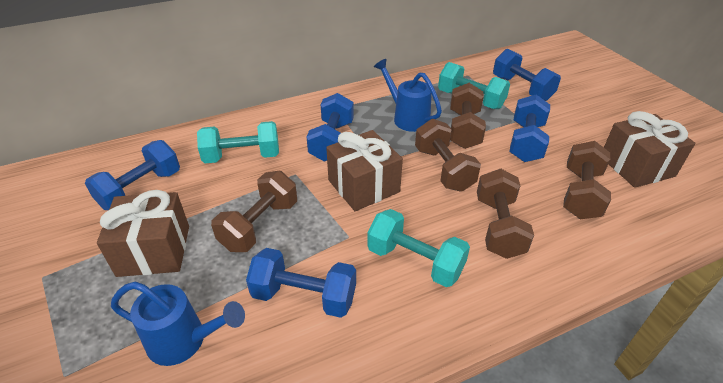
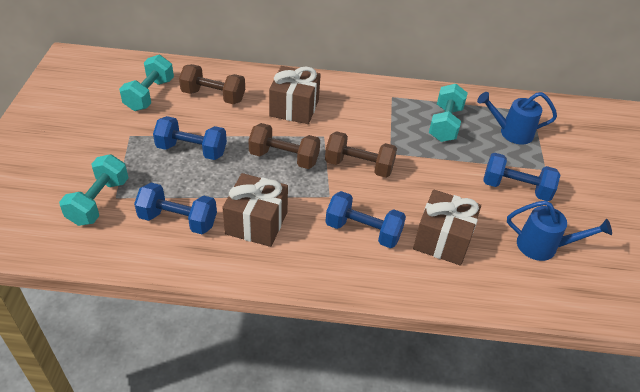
blue dumbbell: 5 -> 4
brown dumbbell: 5 -> 3

